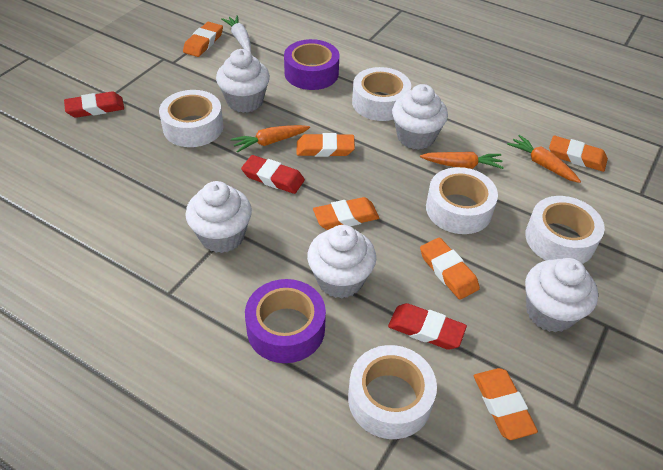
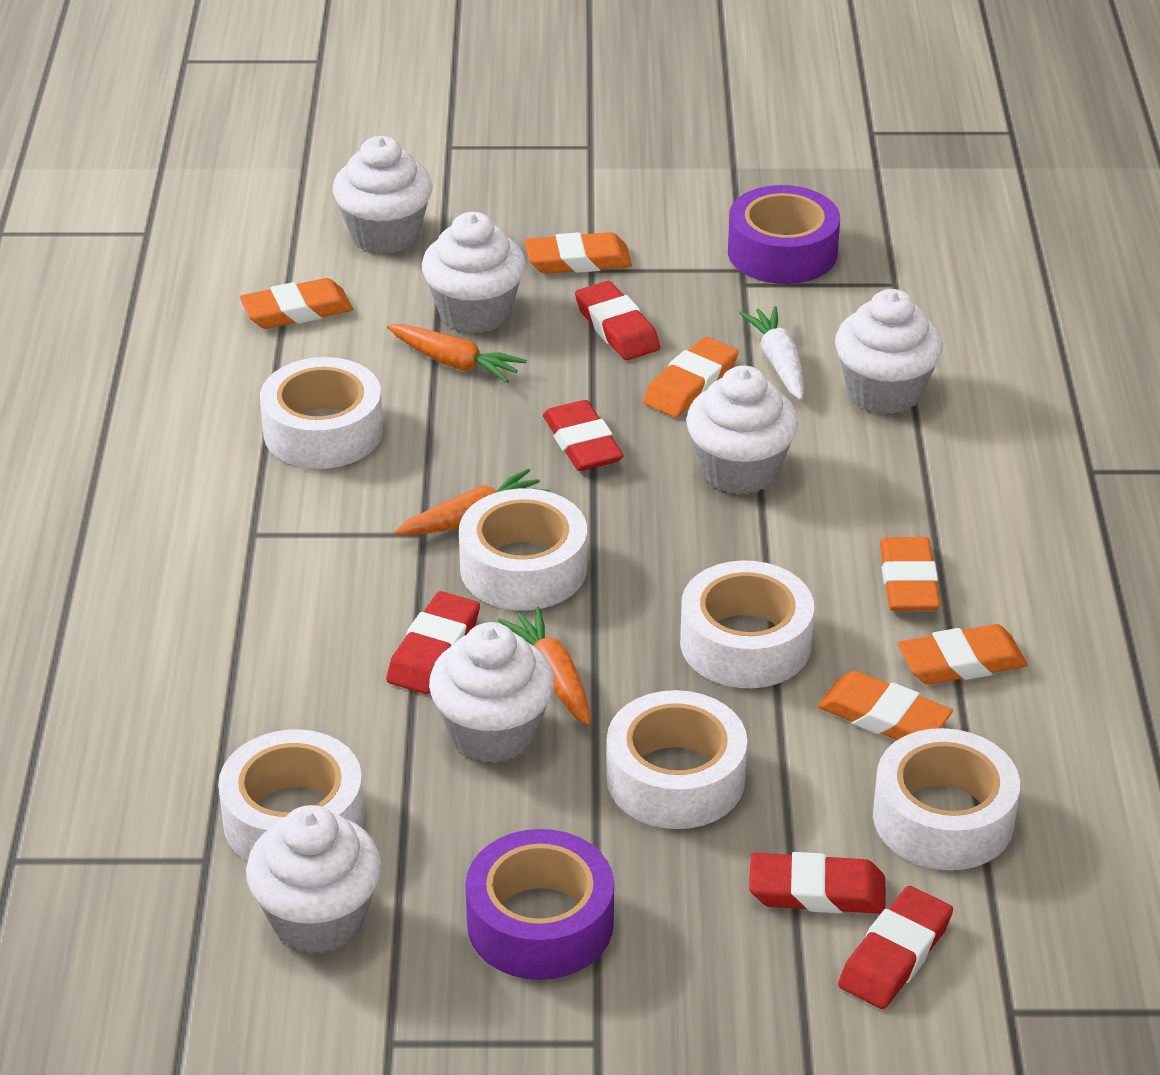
red eraser: 3 -> 5
white cupcake: 5 -> 6
white tape: 5 -> 6

